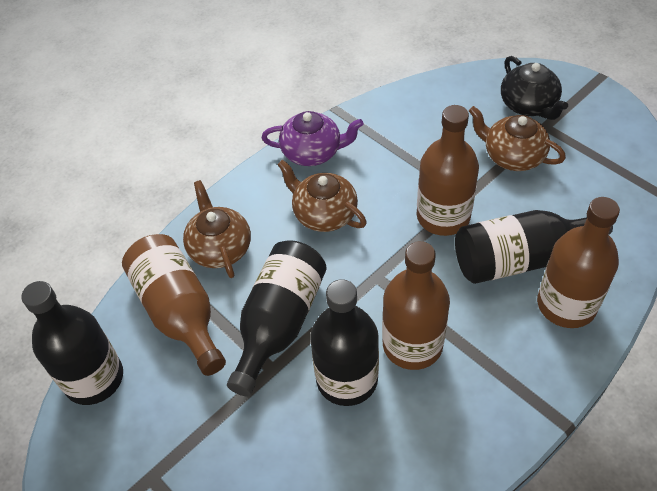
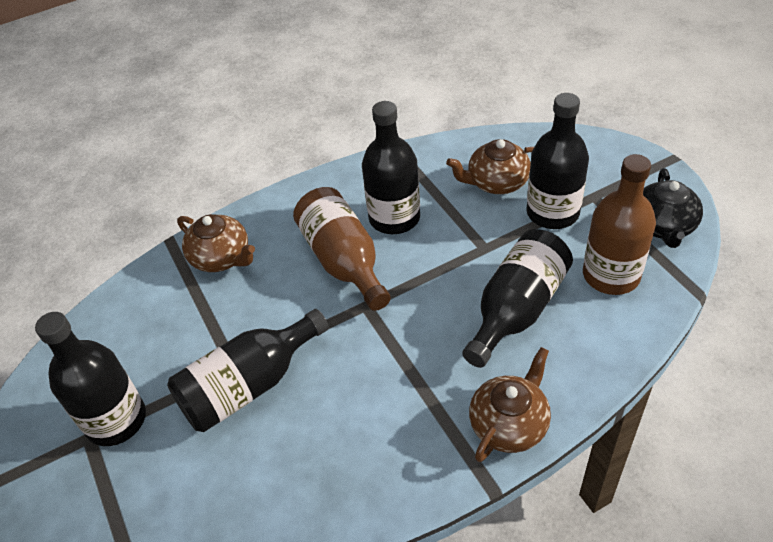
black bottle: 4 -> 5
brown bottle: 4 -> 2
purple teapot: 1 -> 0

